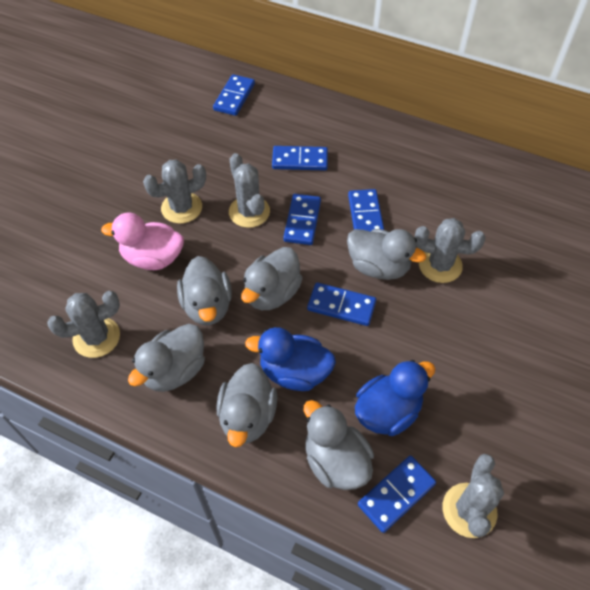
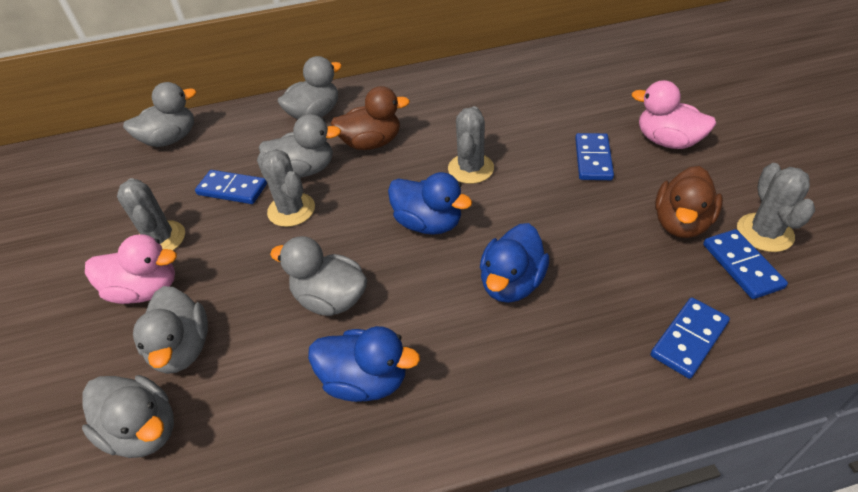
blue domino: 6 -> 4
blue duck: 2 -> 3
brown duck: 0 -> 2
grey cactus: 5 -> 4
pink duck: 1 -> 2

